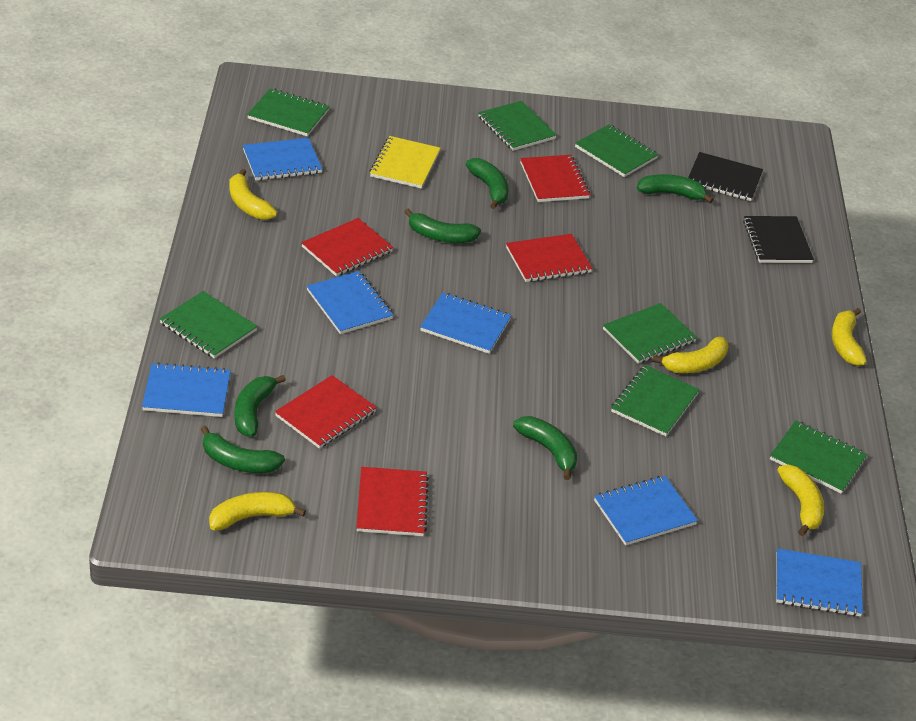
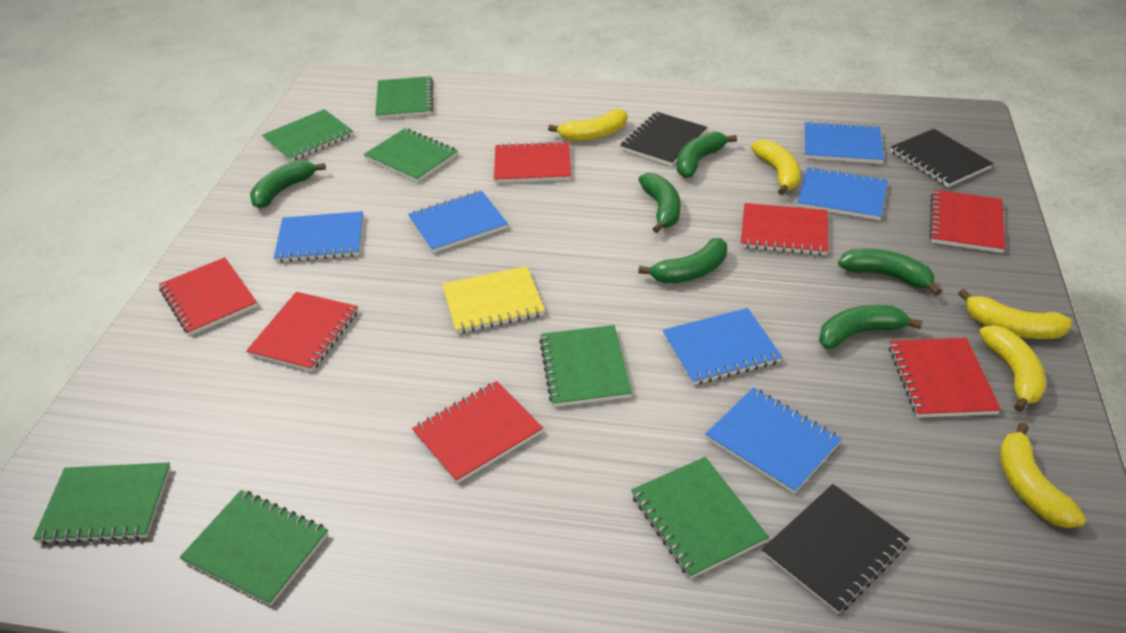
black notebook: 2 -> 3
red notebook: 5 -> 7

